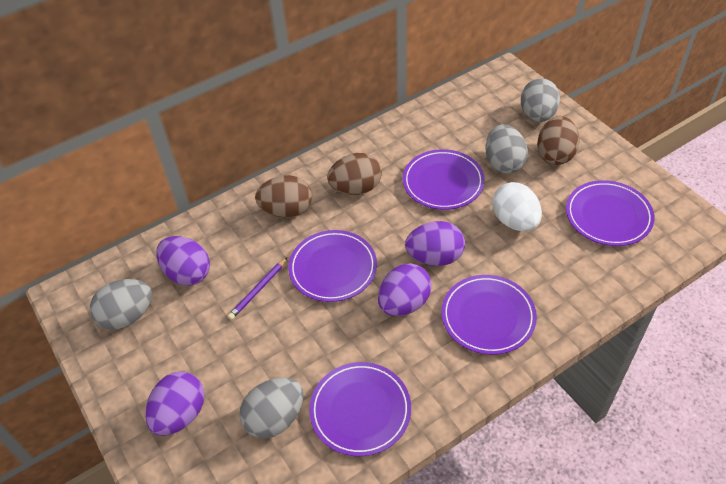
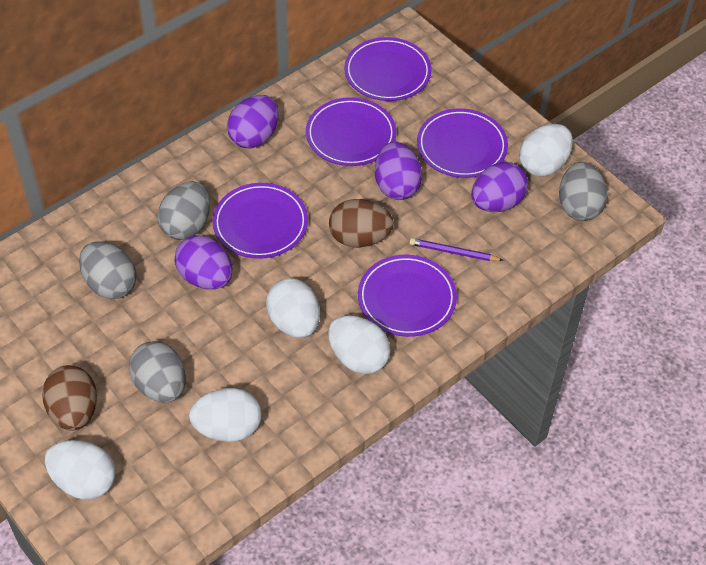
brown egg: 3 -> 2
white egg: 1 -> 5

